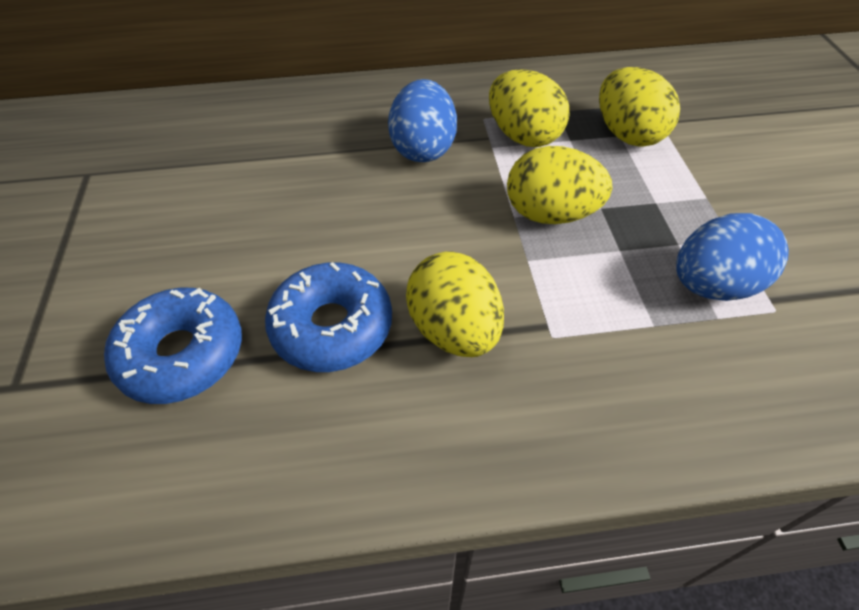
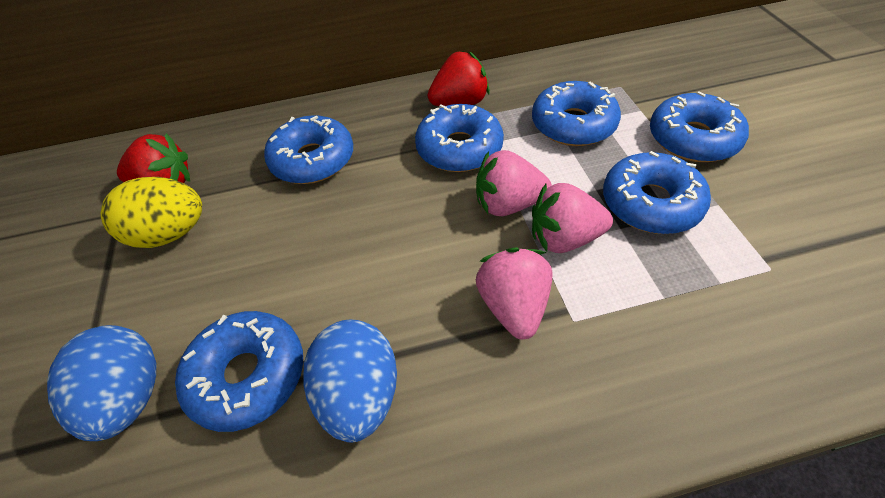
blue donut: 2 -> 6
pink strawberry: 0 -> 3
red strawberry: 0 -> 2
yellow egg: 4 -> 1

